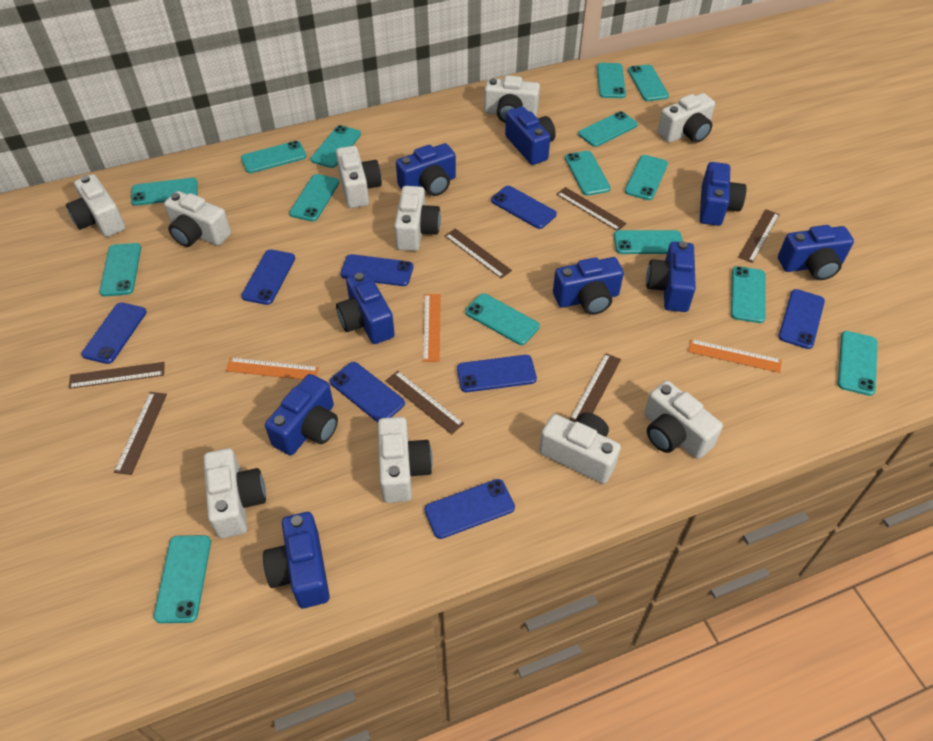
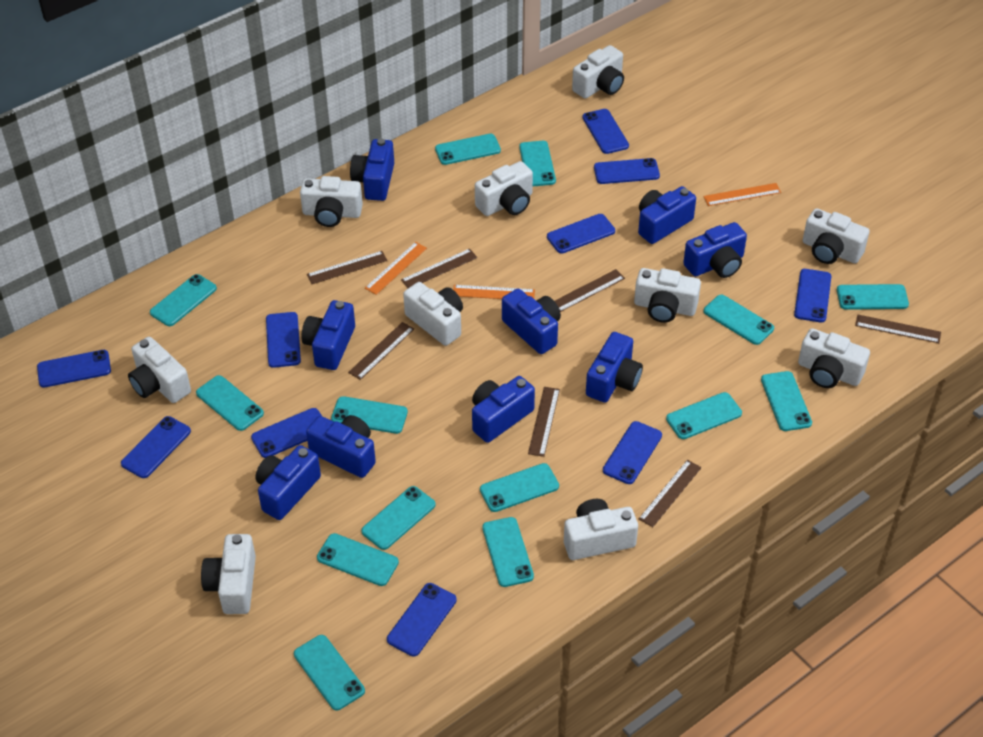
blue phone: 8 -> 10
turquoise phone: 15 -> 14

